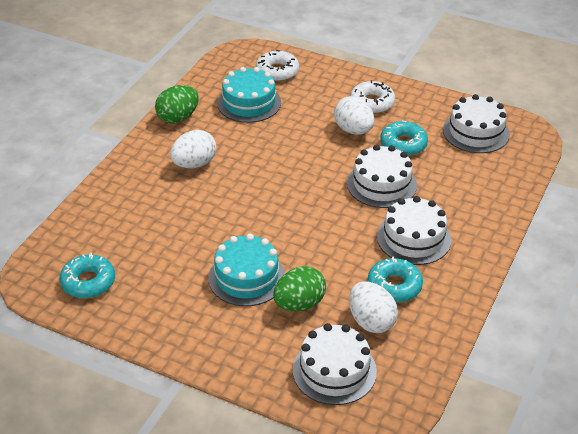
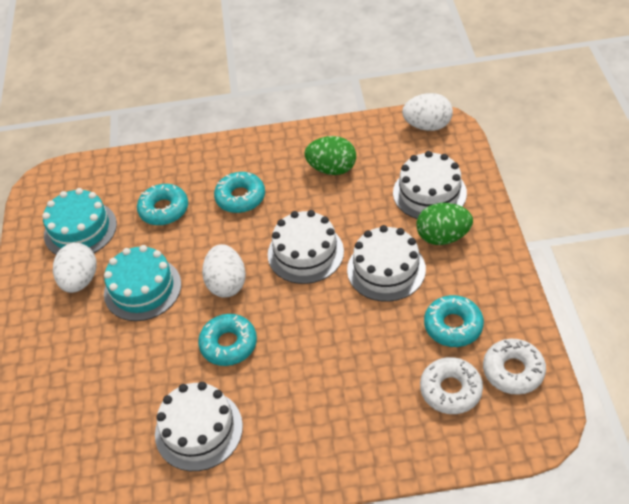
turquoise donut: 3 -> 4

